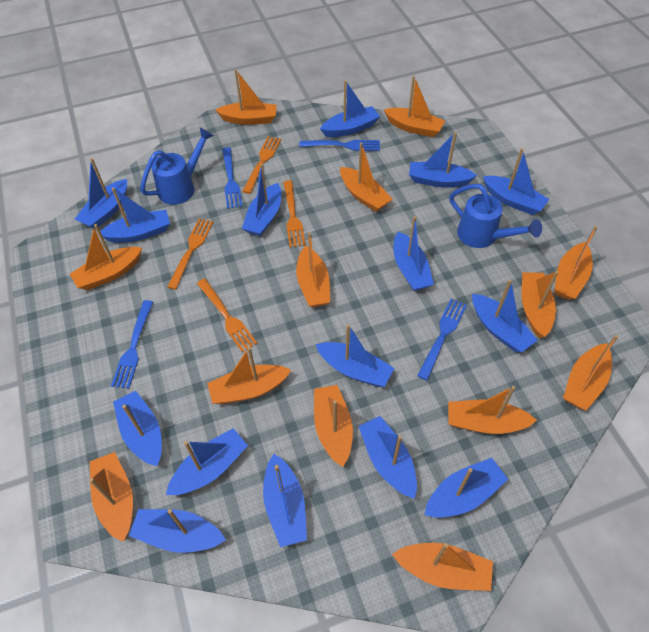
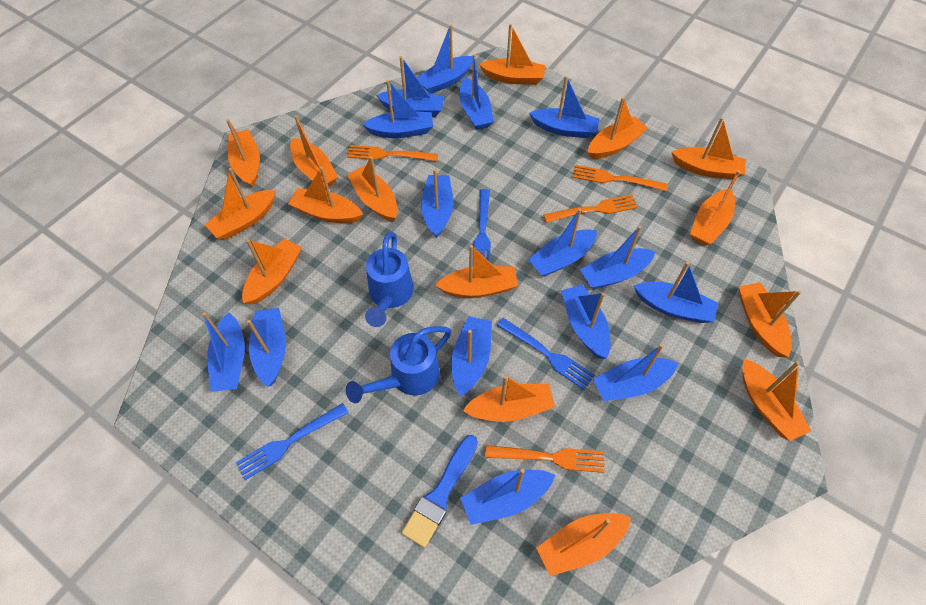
blue brush: 0 -> 1
blue fork: 4 -> 3
orange boat: 13 -> 15

